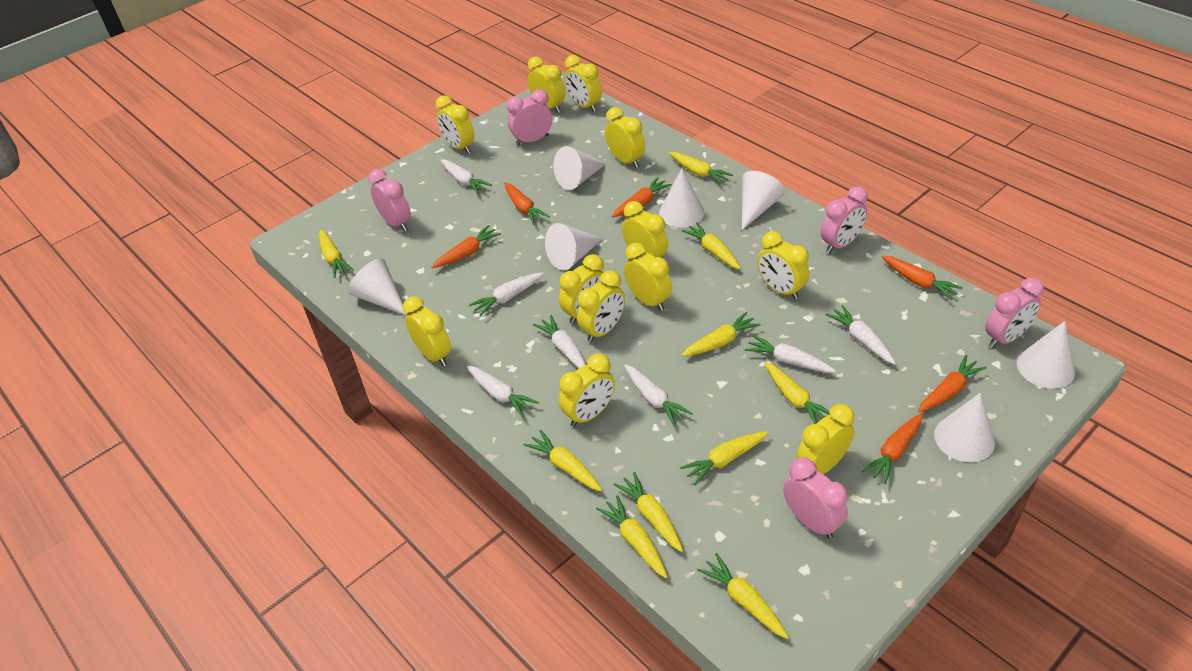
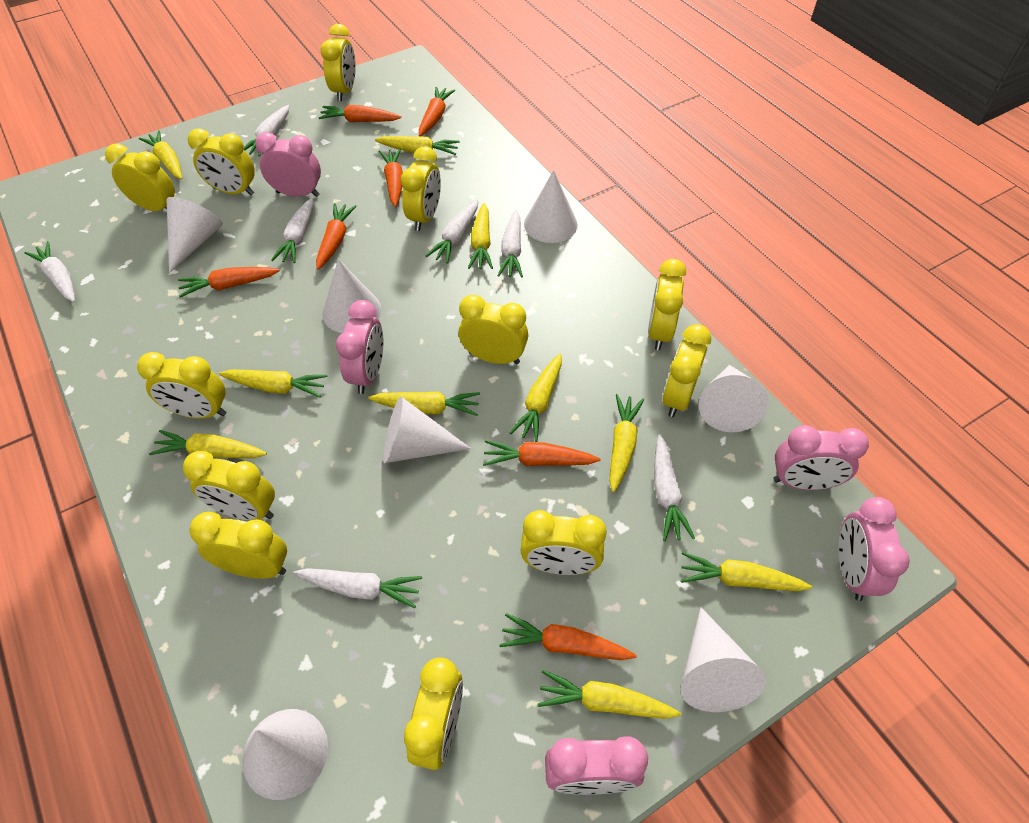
orange carrot: 6 -> 7

